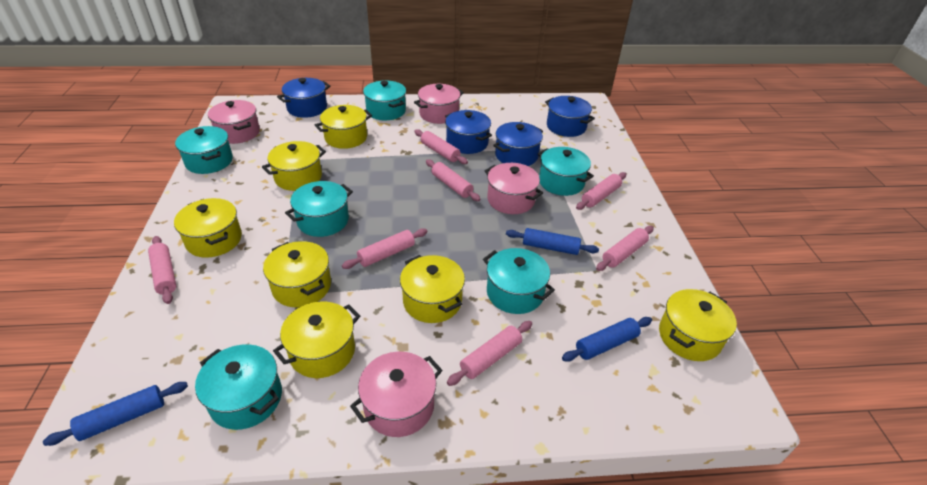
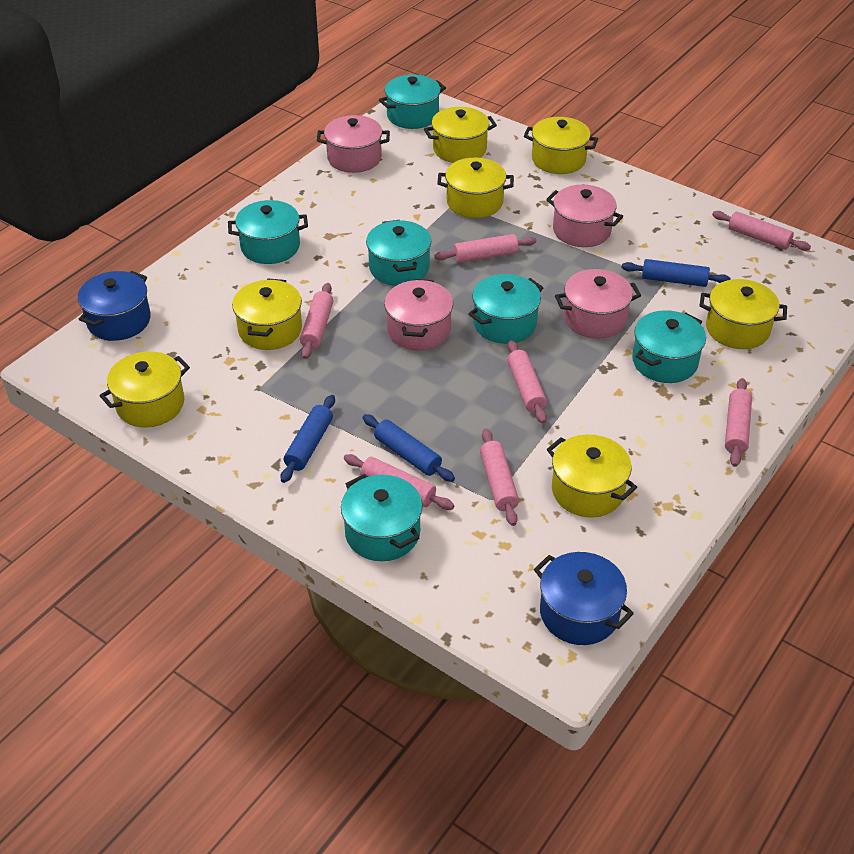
blue pot: 4 -> 2

